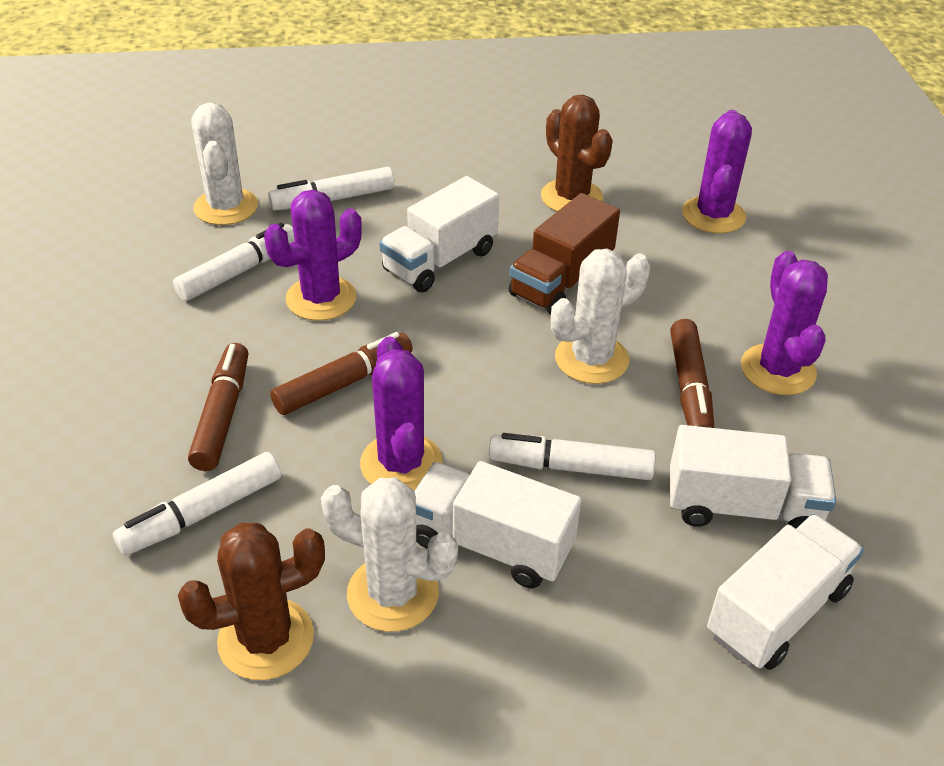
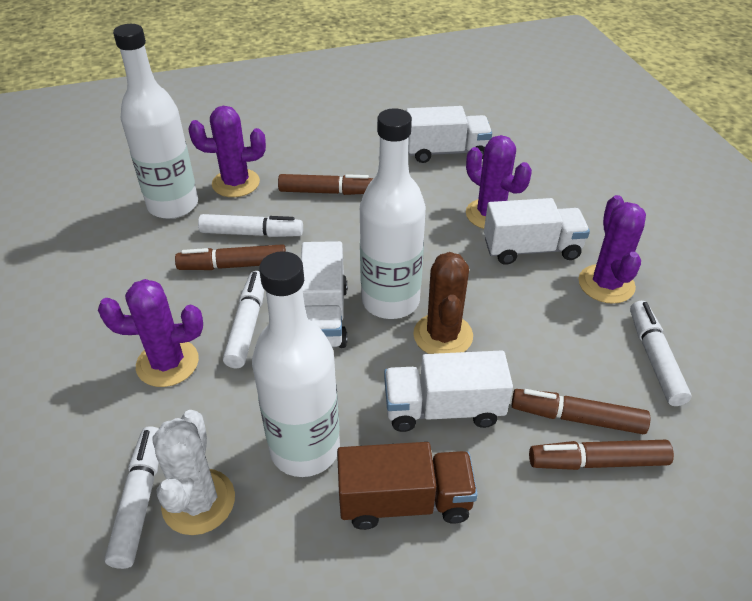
brown cactus: 2 -> 1
brown marker: 3 -> 4
white bottle: 0 -> 3
white cactus: 3 -> 1

